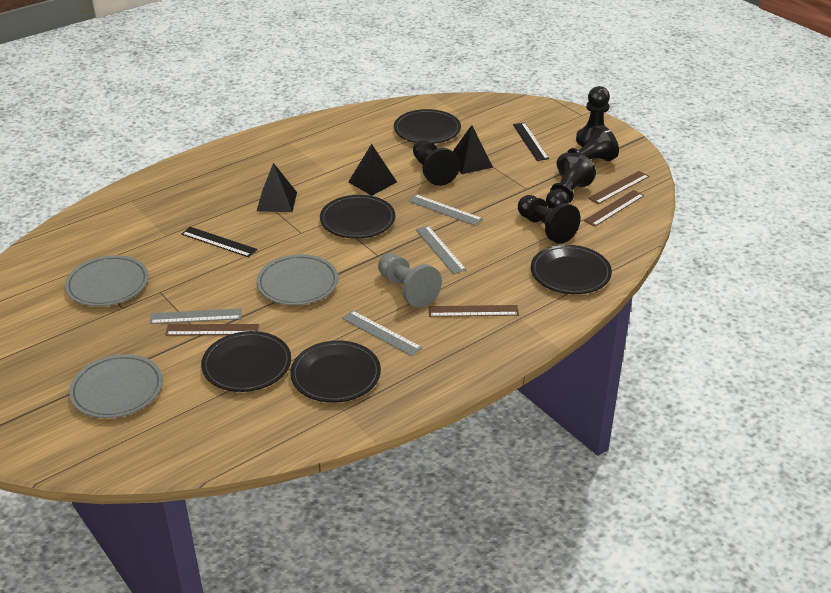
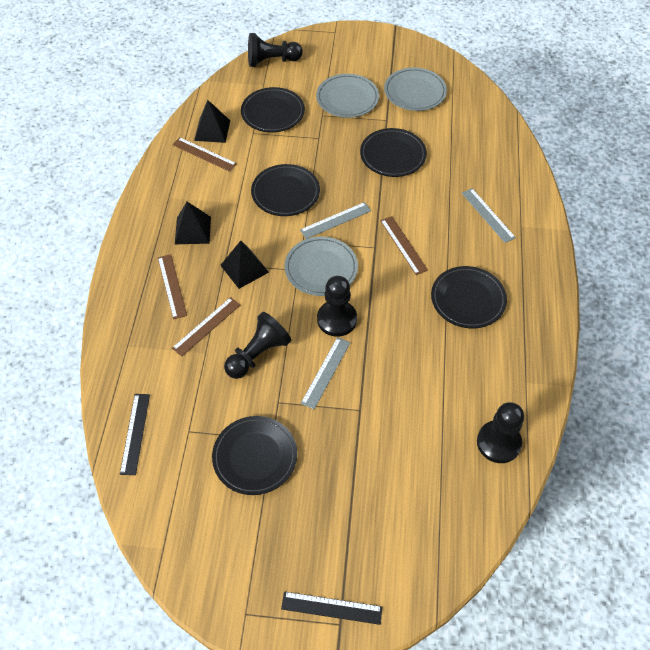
black pawn: 5 -> 4
grey pawn: 1 -> 0
grey ruler: 4 -> 3

